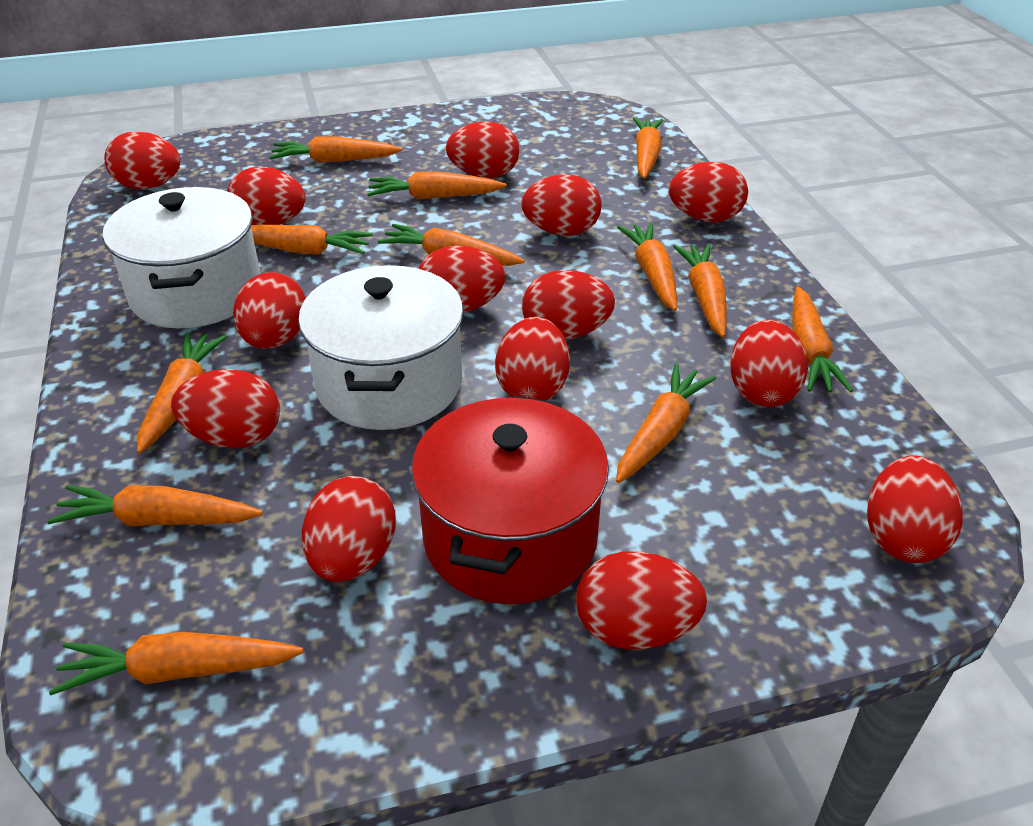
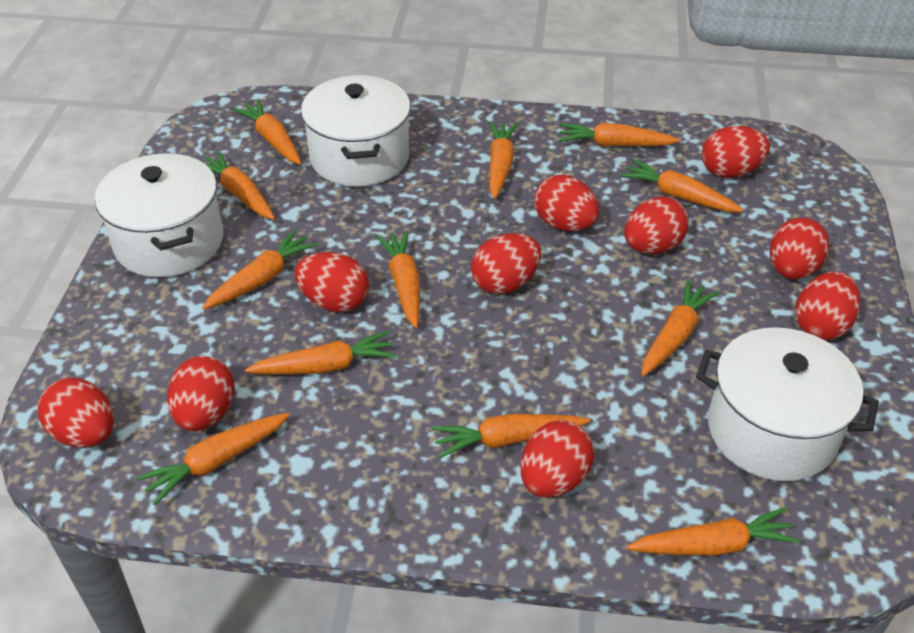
red egg: 14 -> 10
red pot: 1 -> 0
white pot: 2 -> 3

